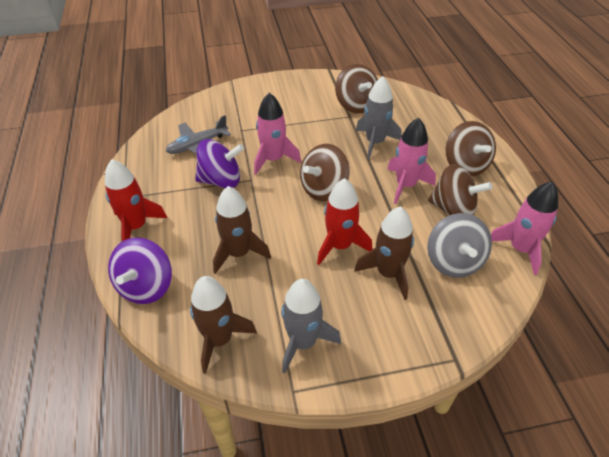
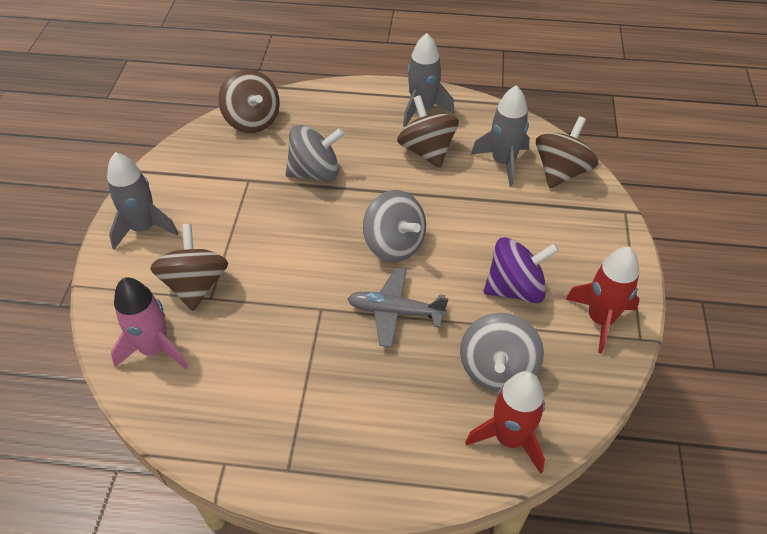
brown rocket: 3 -> 0
grey rocket: 2 -> 3
grey spinning top: 1 -> 3
pink rocket: 3 -> 1
purple spinning top: 2 -> 1

